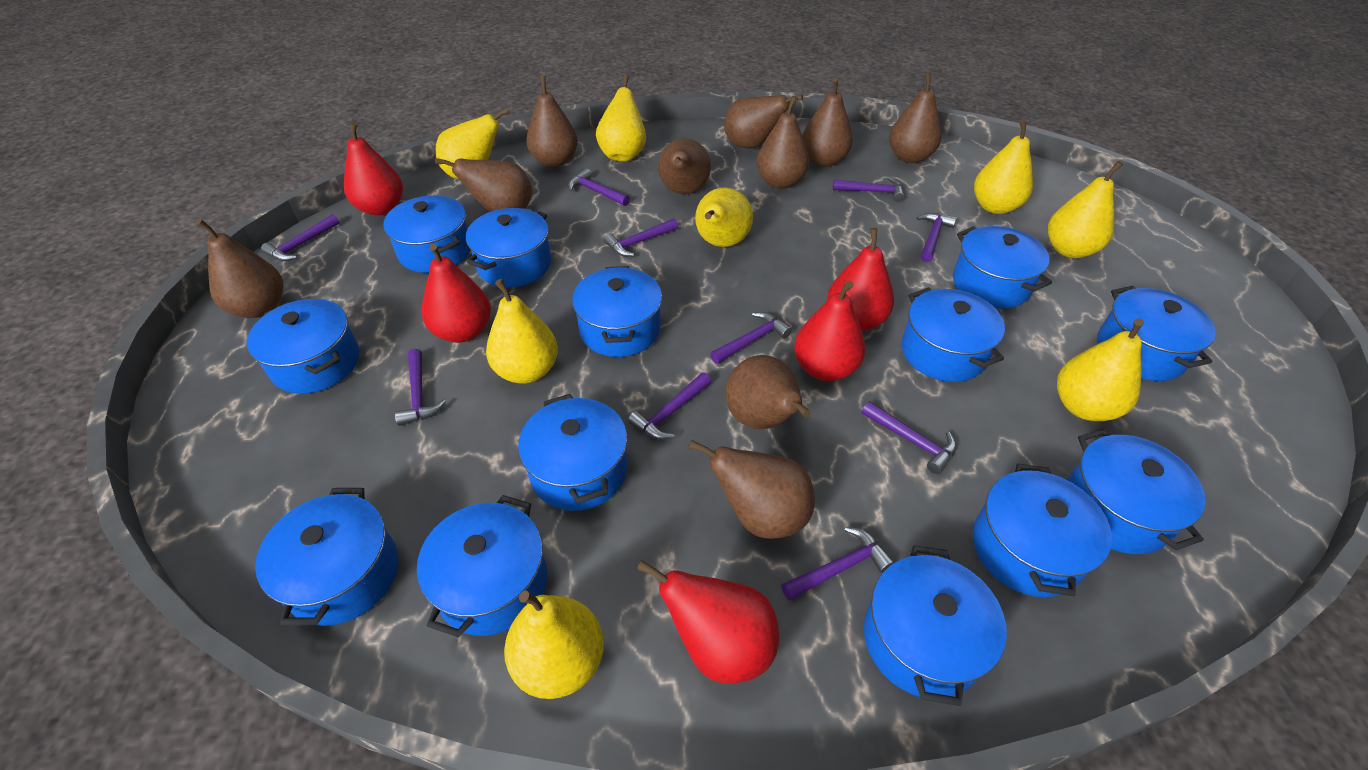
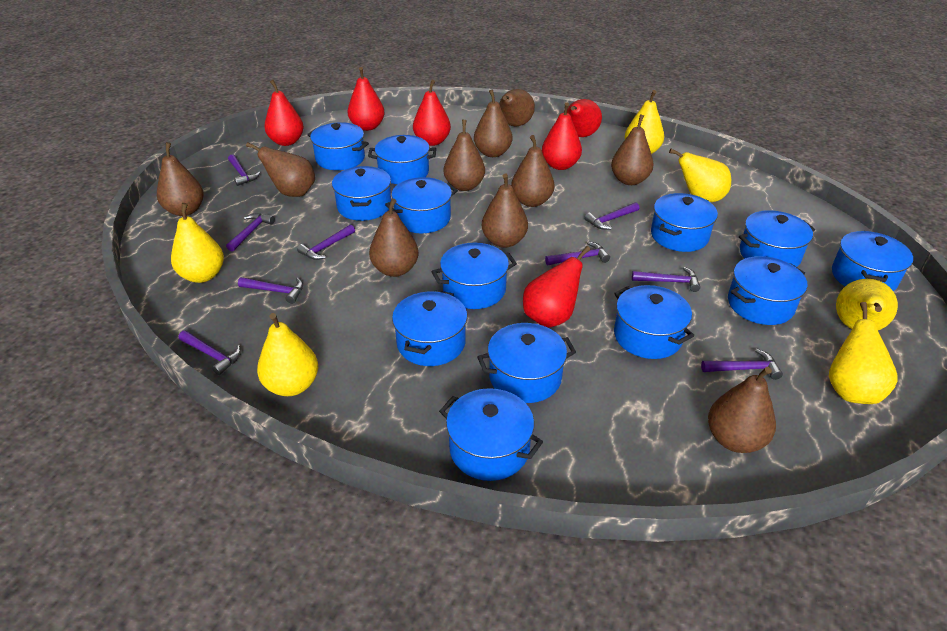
purple hammer: 10 -> 9
red pear: 5 -> 6
yellow pear: 8 -> 6

